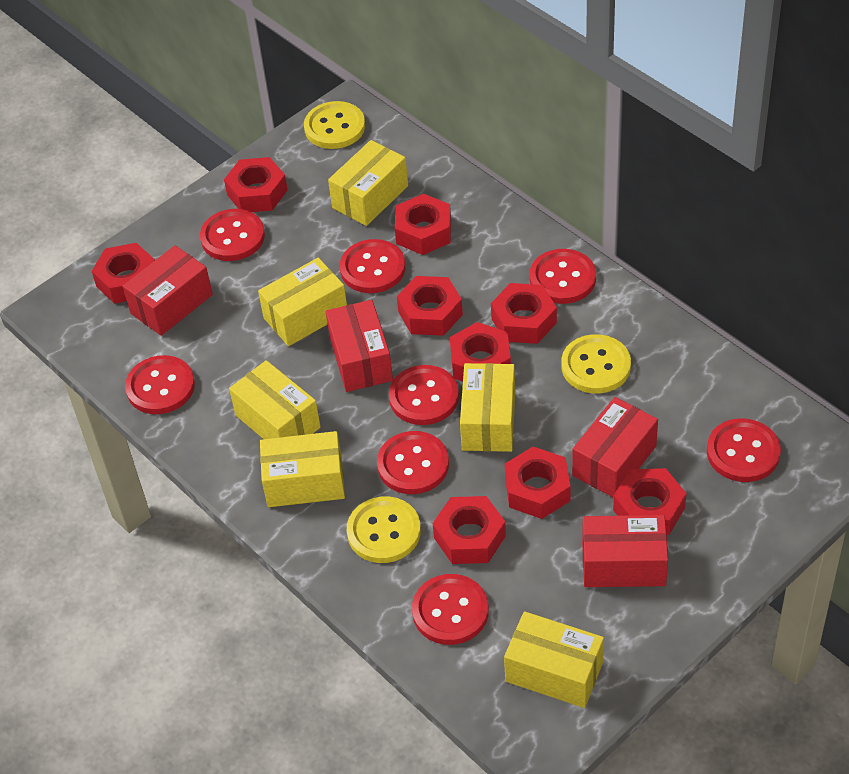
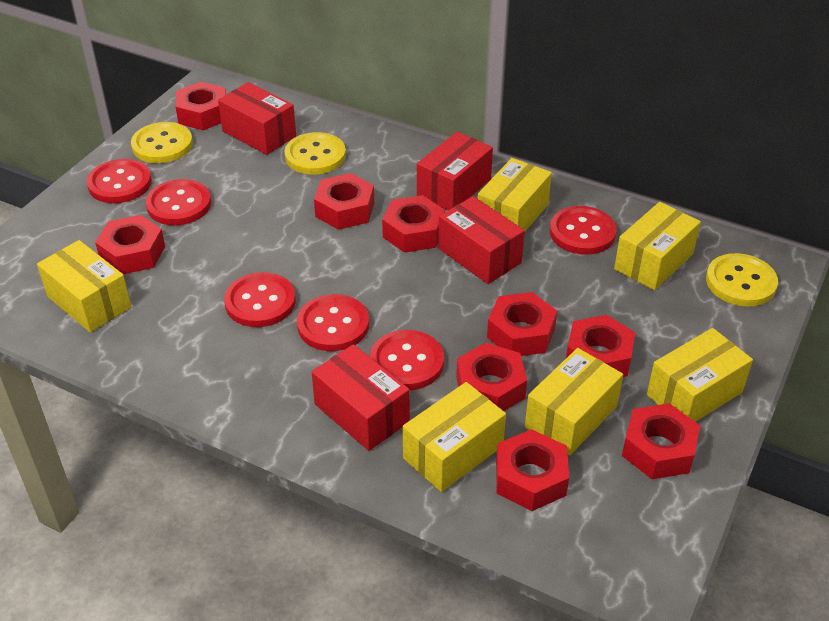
red button: 8 -> 6

